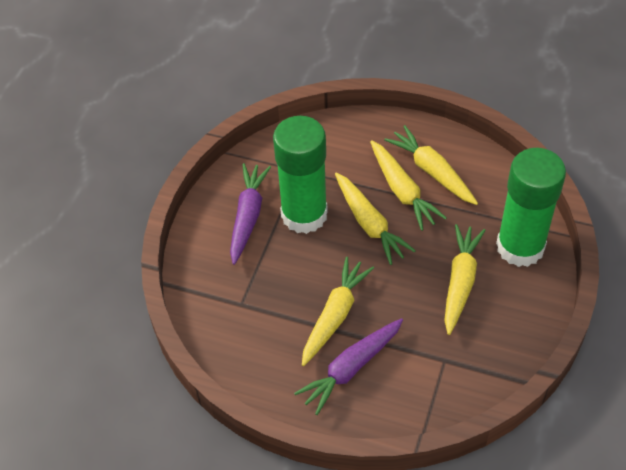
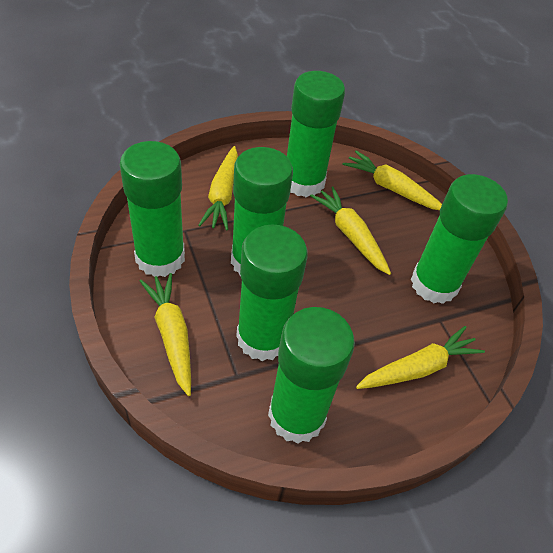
green glue stick: 2 -> 6
purple carrot: 2 -> 0

